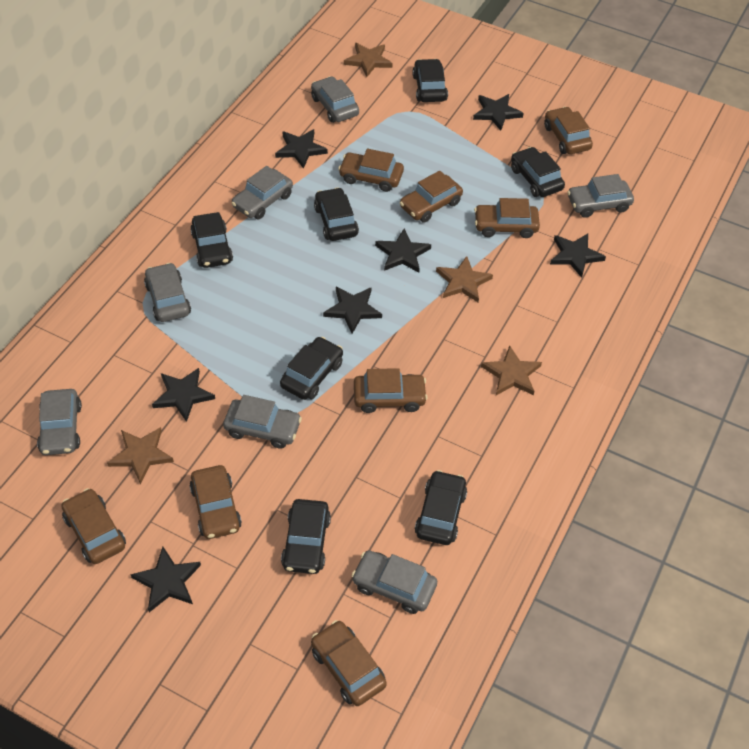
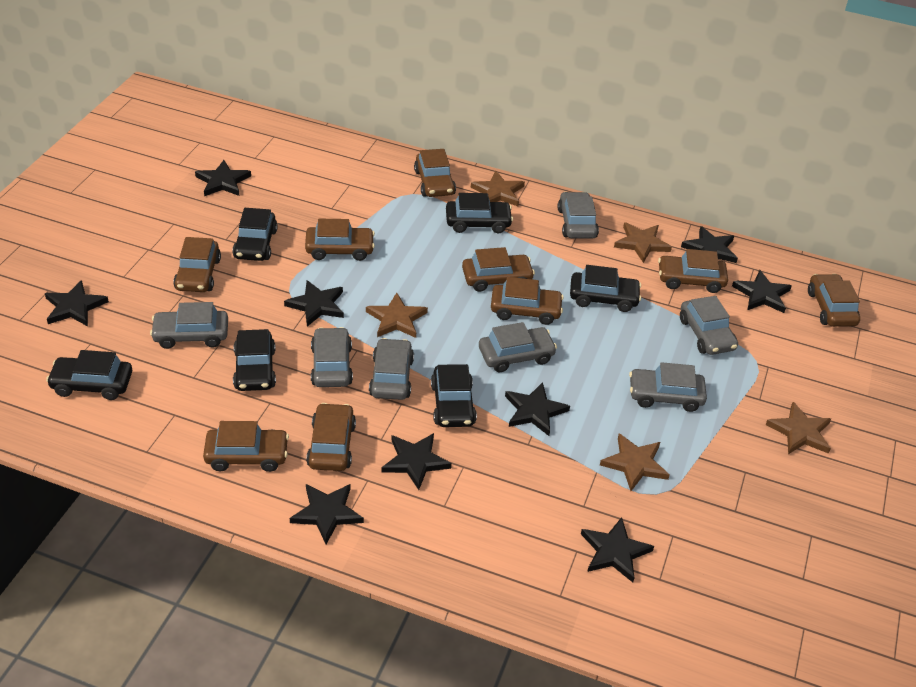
black car: 7 -> 6
black star: 7 -> 9
brown car: 8 -> 9
brown star: 4 -> 5

